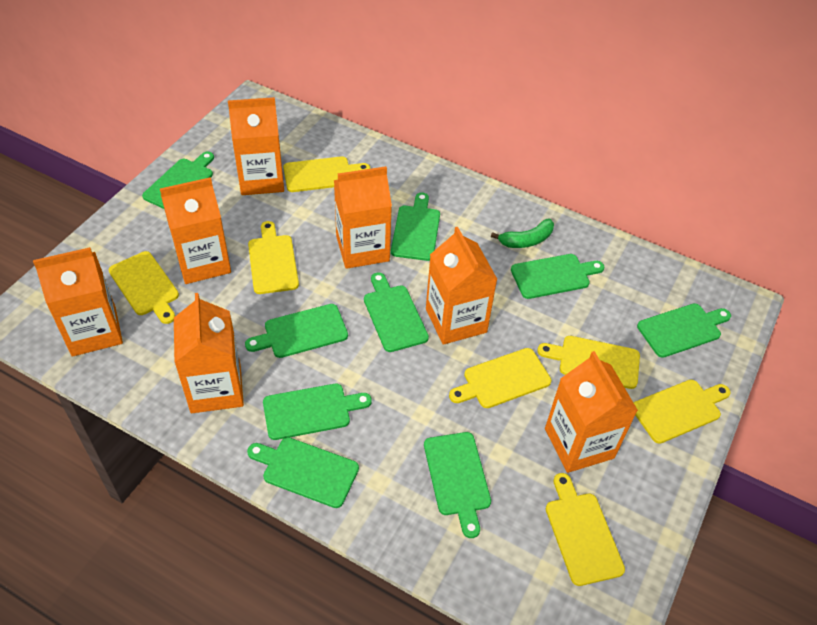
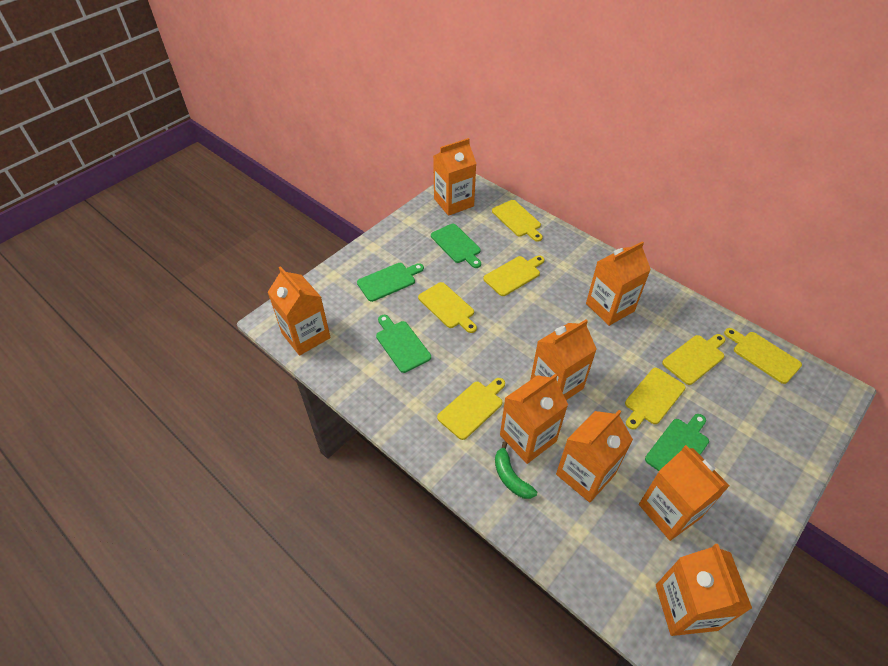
green cutting board: 9 -> 4
orange carton: 7 -> 8

